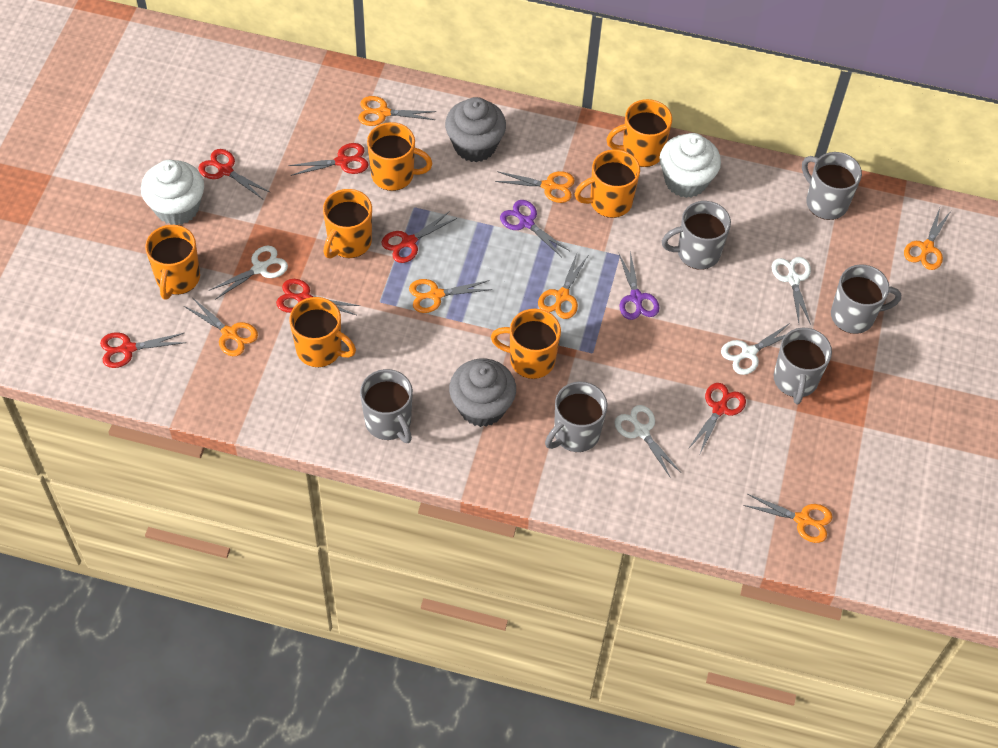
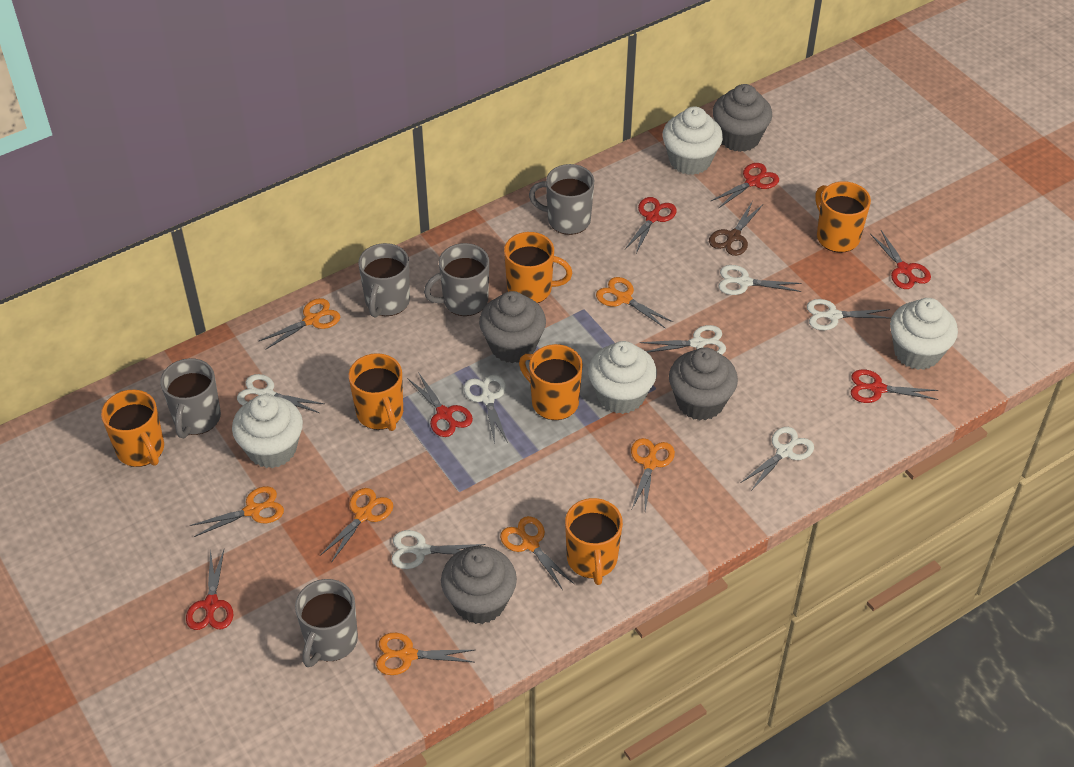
brown scissors: 0 -> 1
grey cupcake: 2 -> 4
grey mug: 6 -> 5
orange mug: 7 -> 6
purple scissors: 2 -> 0
white cupcake: 2 -> 4
white scissors: 4 -> 7

